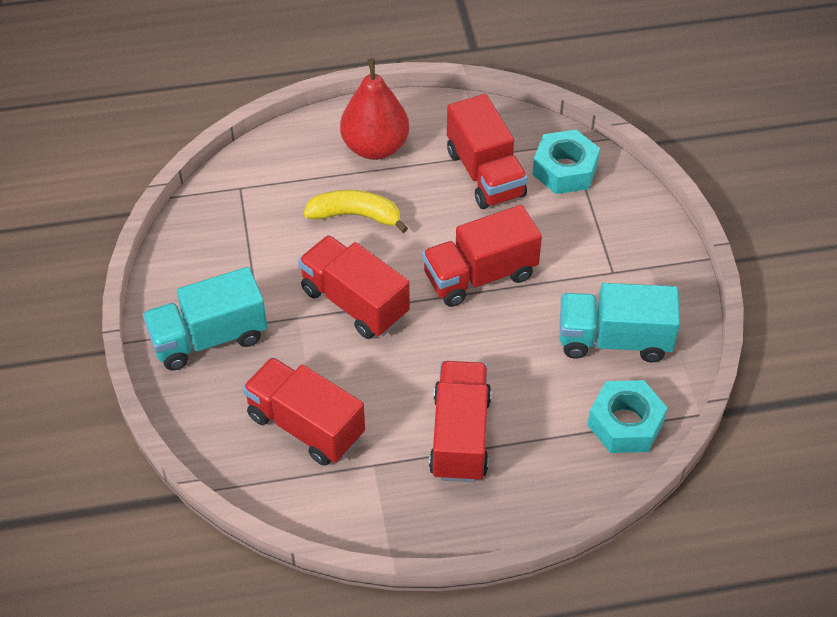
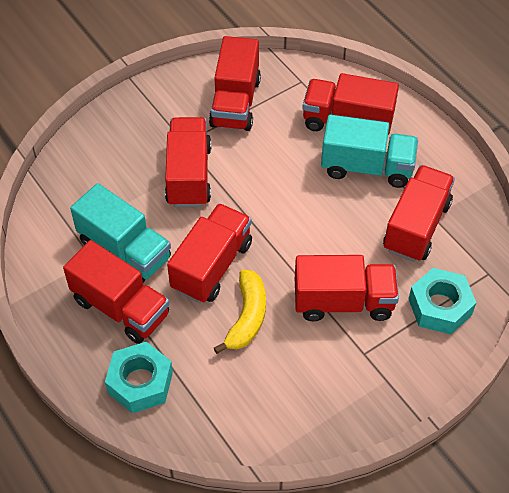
red pear: 1 -> 0
red truck: 5 -> 7

